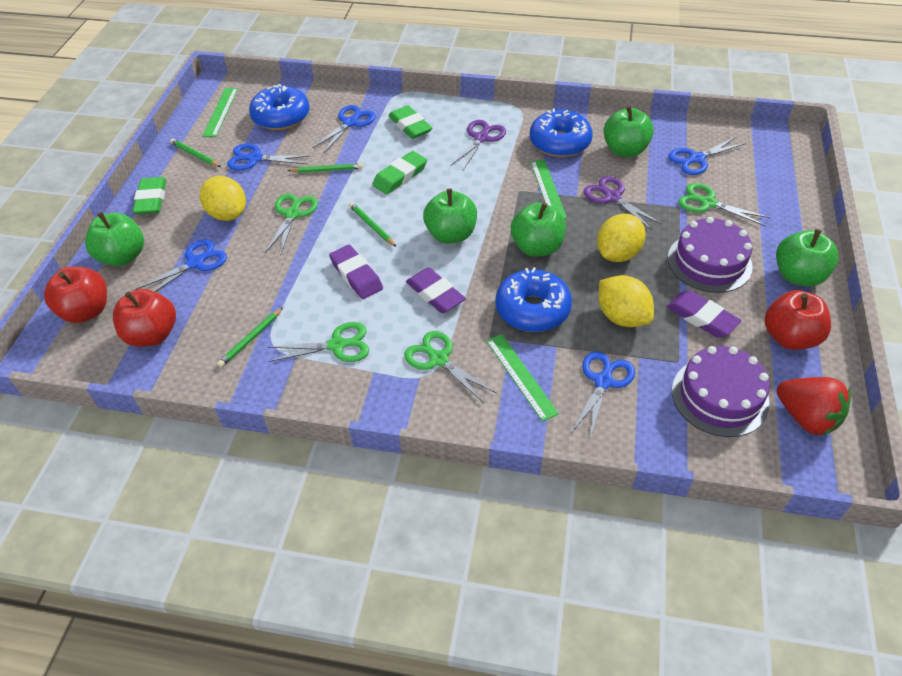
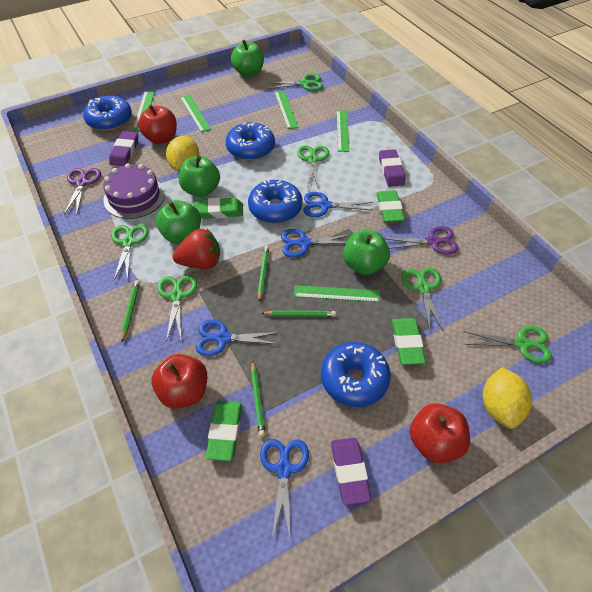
blue donut: 3 -> 4
blue scissors: 5 -> 4
green apple: 5 -> 4
green eraser: 3 -> 4
green ruler: 3 -> 5
green scissors: 4 -> 6
purple cake: 2 -> 1
yellow lemon: 3 -> 2

